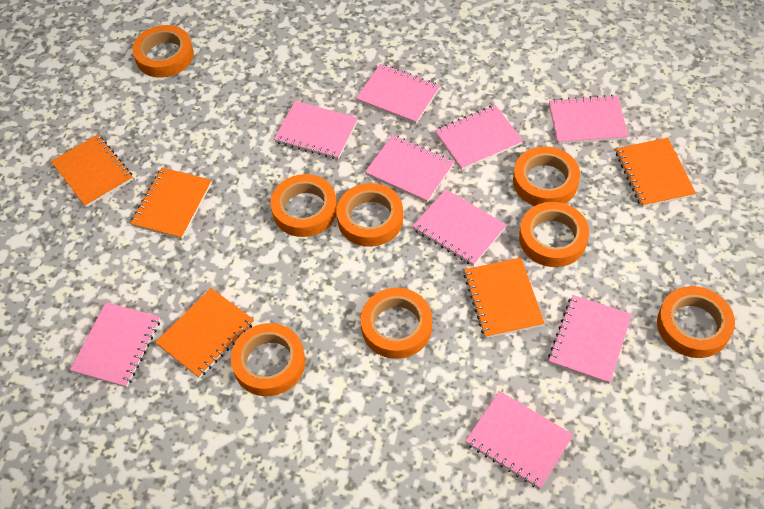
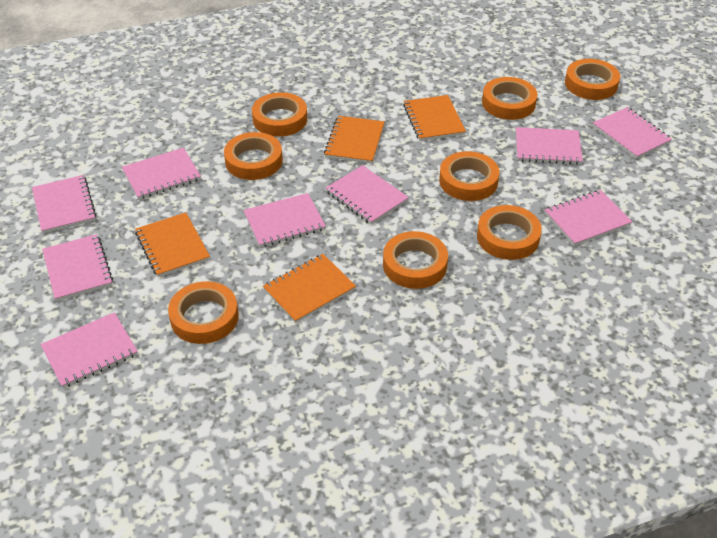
orange notebook: 5 -> 4

